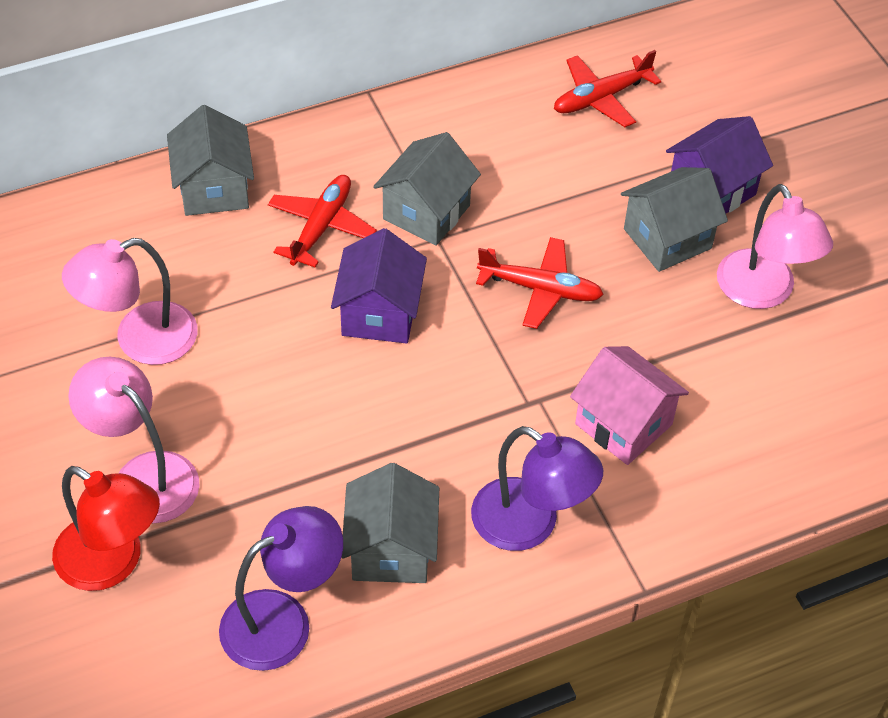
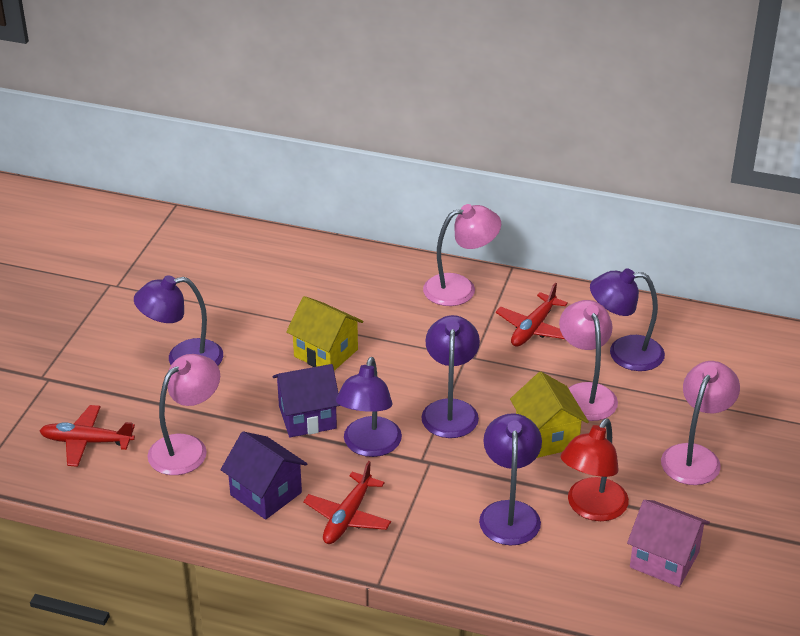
grey house: 4 -> 0
pink lamp: 3 -> 4
purple lamp: 2 -> 5
yellow house: 0 -> 2

